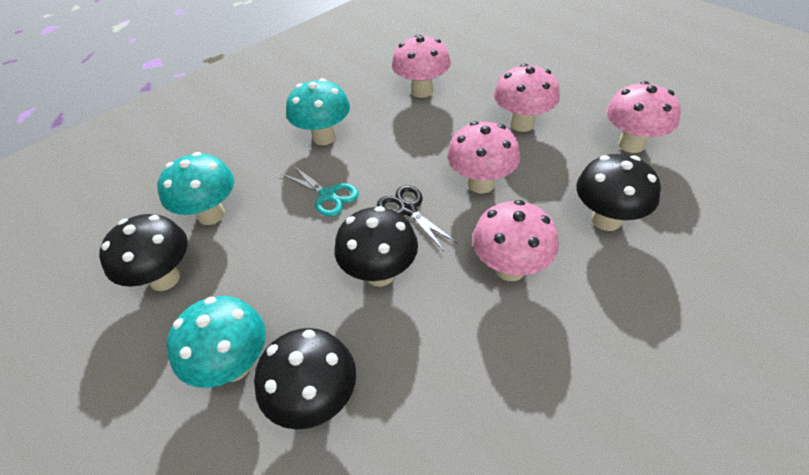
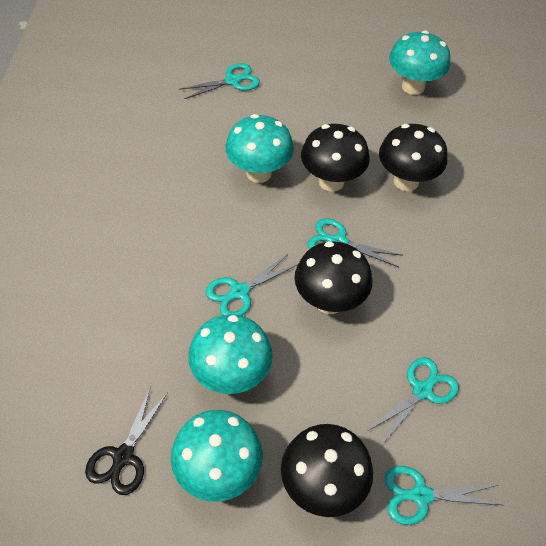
pink mushroom: 5 -> 0
turquoise mushroom: 3 -> 4
turquoise scissors: 1 -> 5

